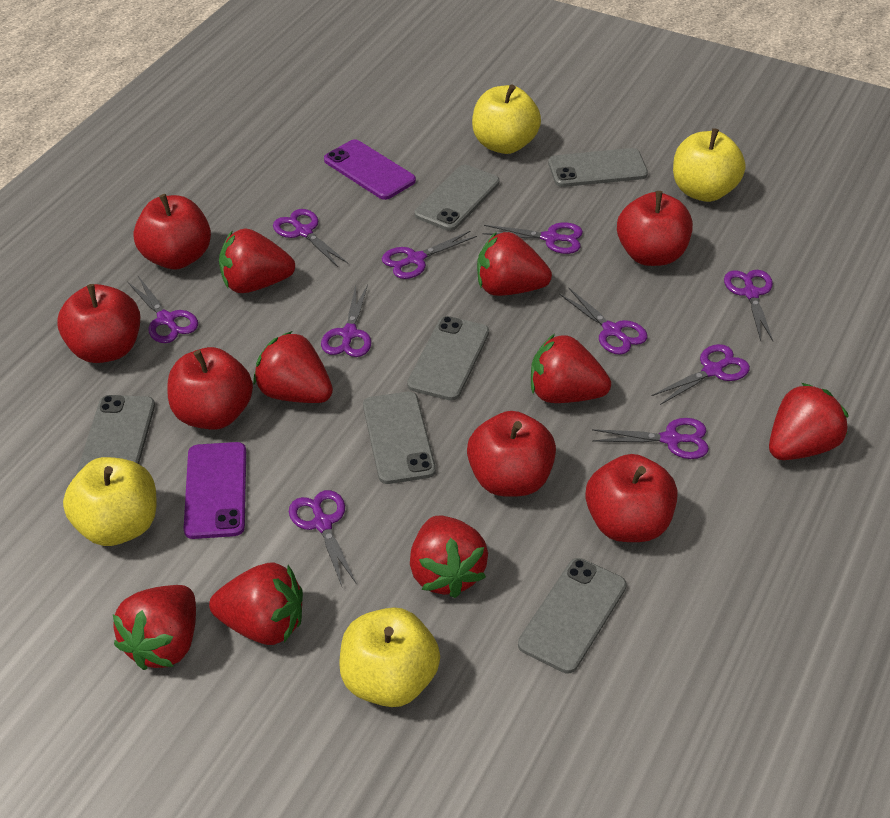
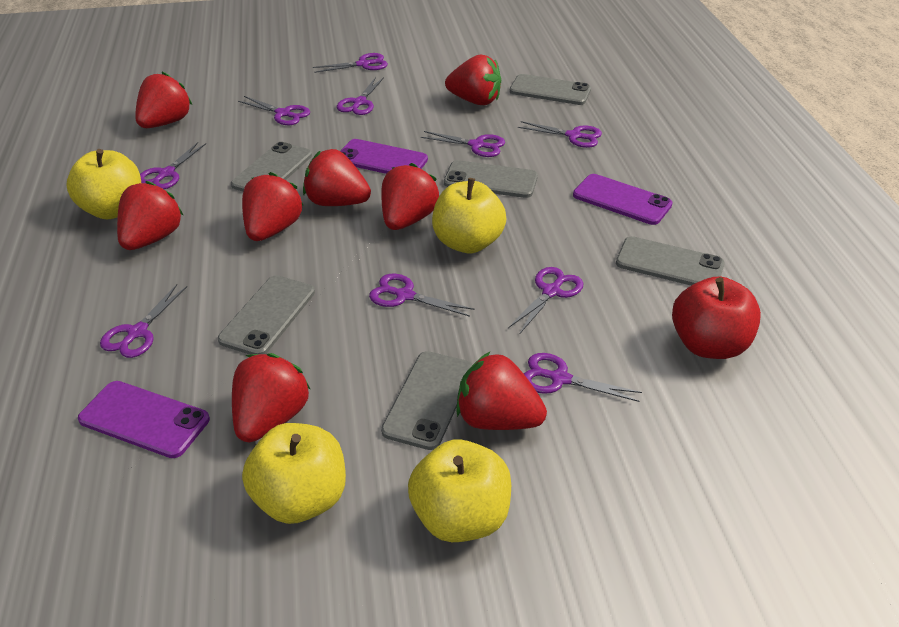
purple phone: 2 -> 3
red apple: 6 -> 1

